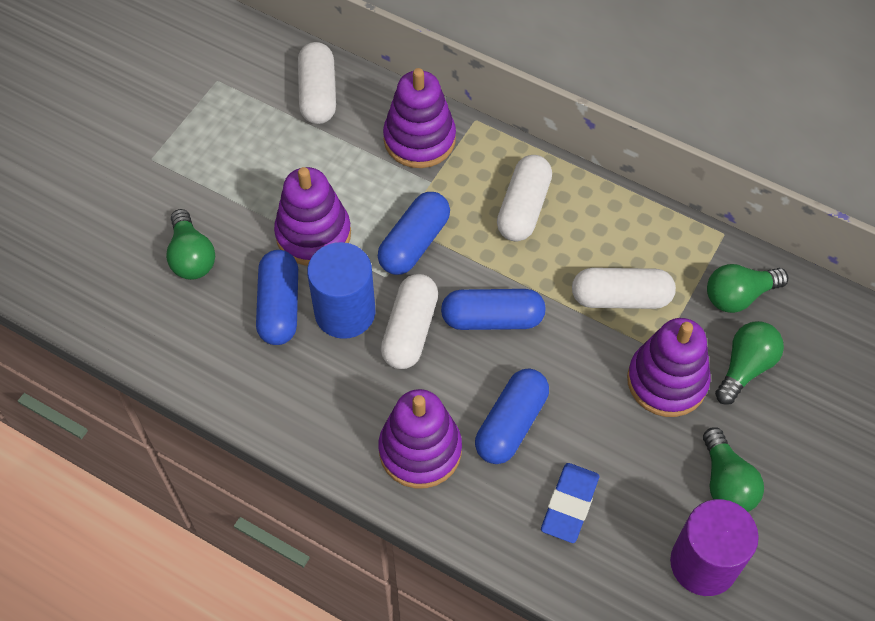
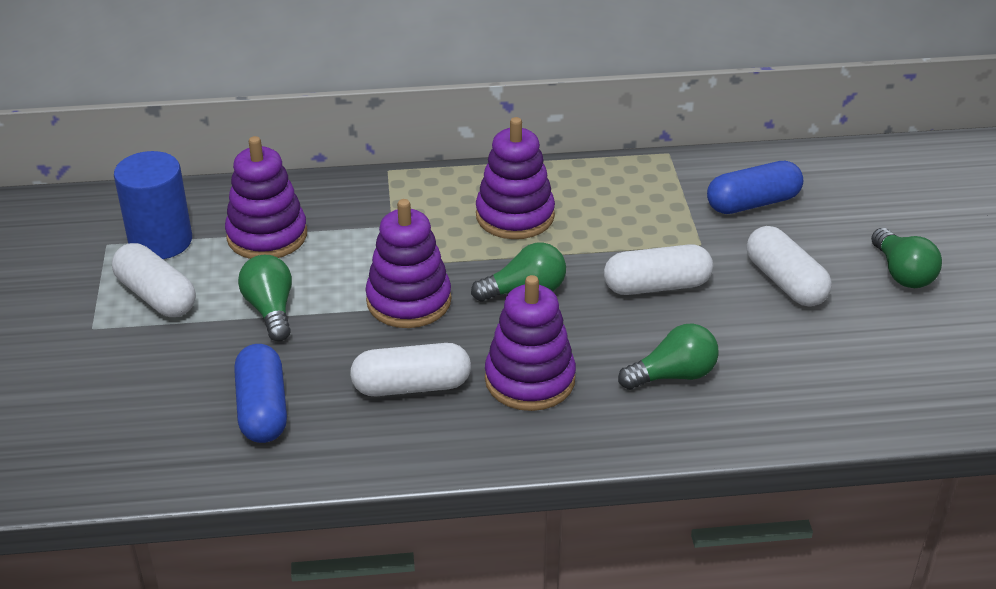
blue capsule: 4 -> 2
blue eraser: 1 -> 0
purple cylinder: 1 -> 0

